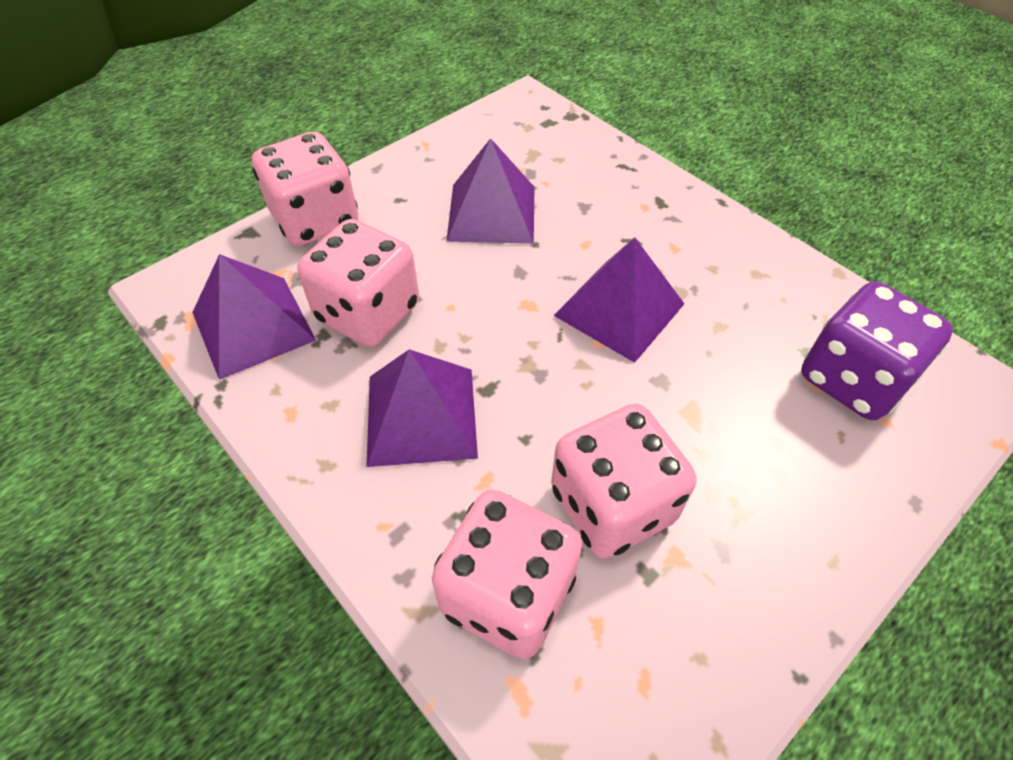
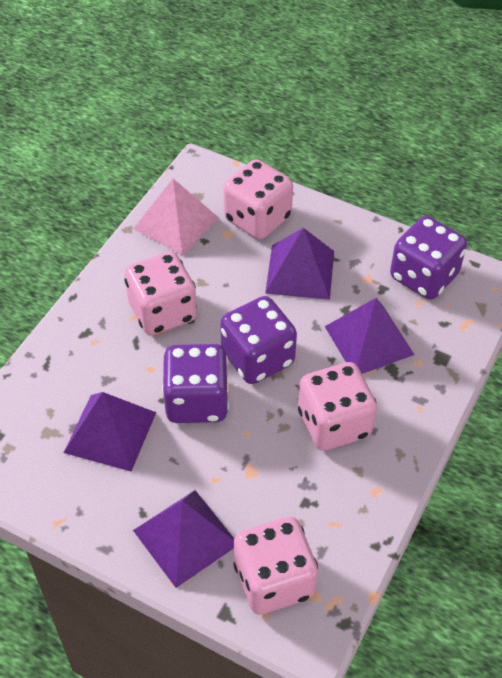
pink pyramid: 0 -> 1
purple dice: 1 -> 3

